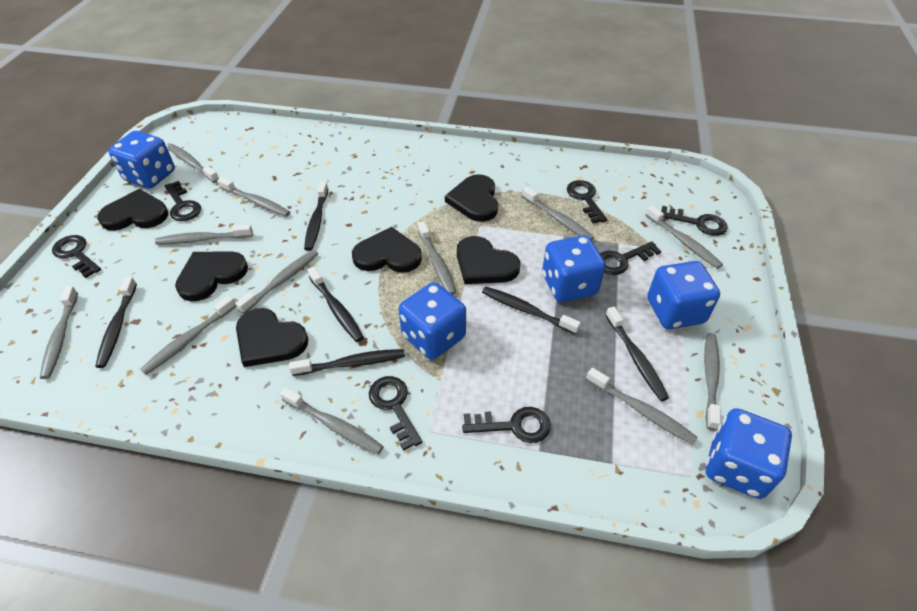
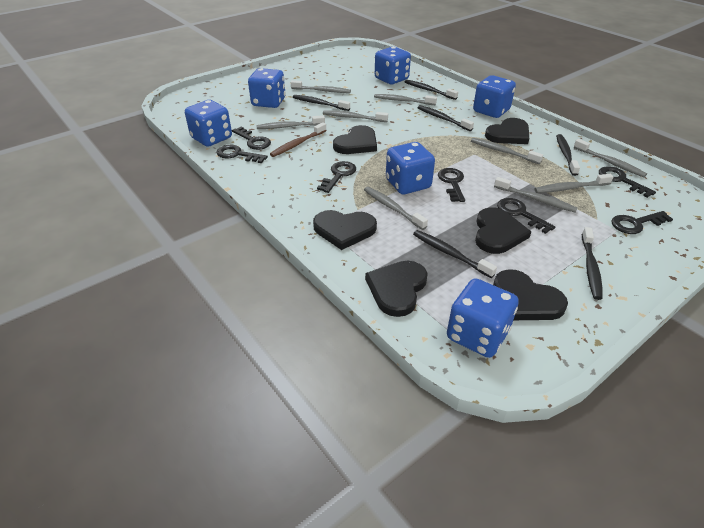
blue dice: 5 -> 6
brown toothbrush: 0 -> 1
grey toothbrush: 12 -> 9

